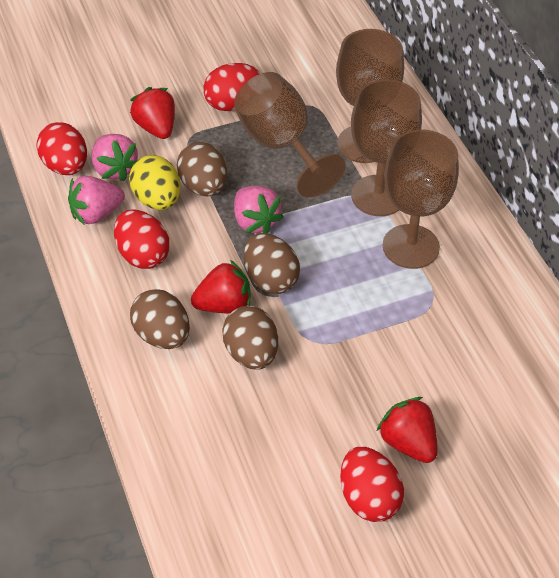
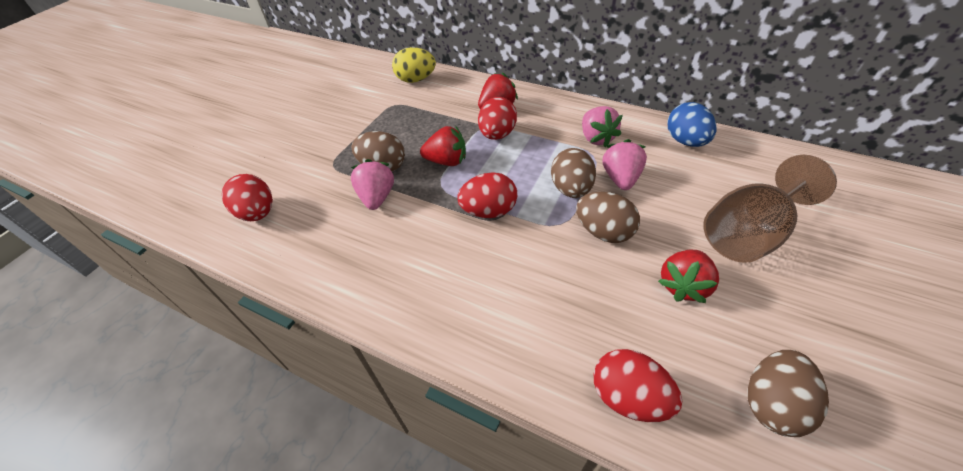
blue egg: 0 -> 1
brown goblet: 4 -> 1

